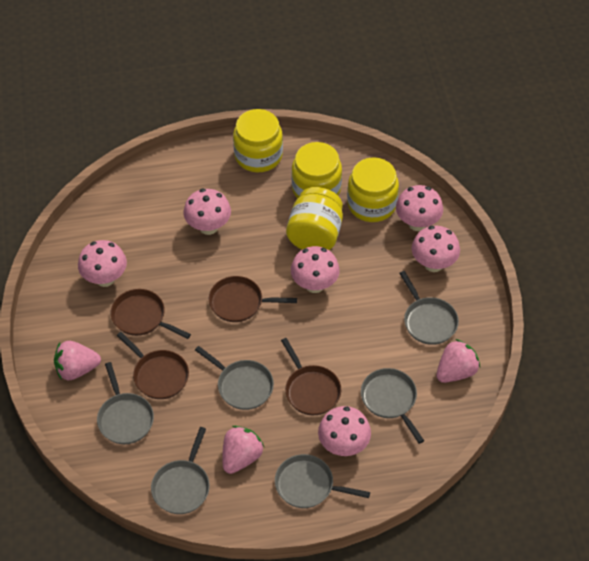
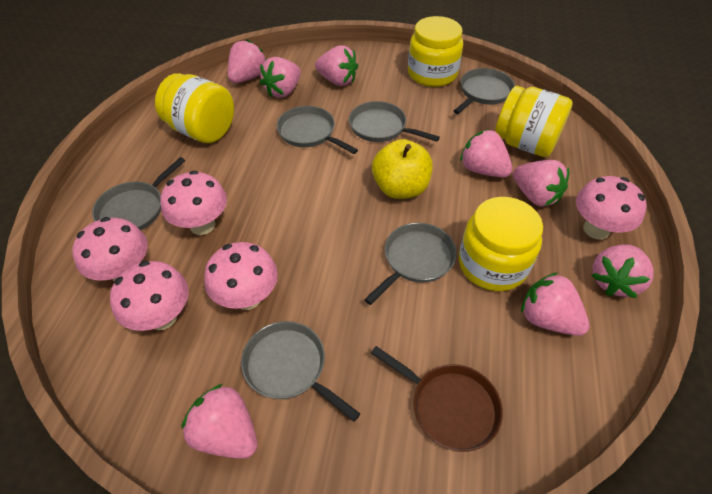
brown pan: 4 -> 1
pink mushroom: 6 -> 5
pink strawberry: 3 -> 8
yellow apple: 0 -> 1

